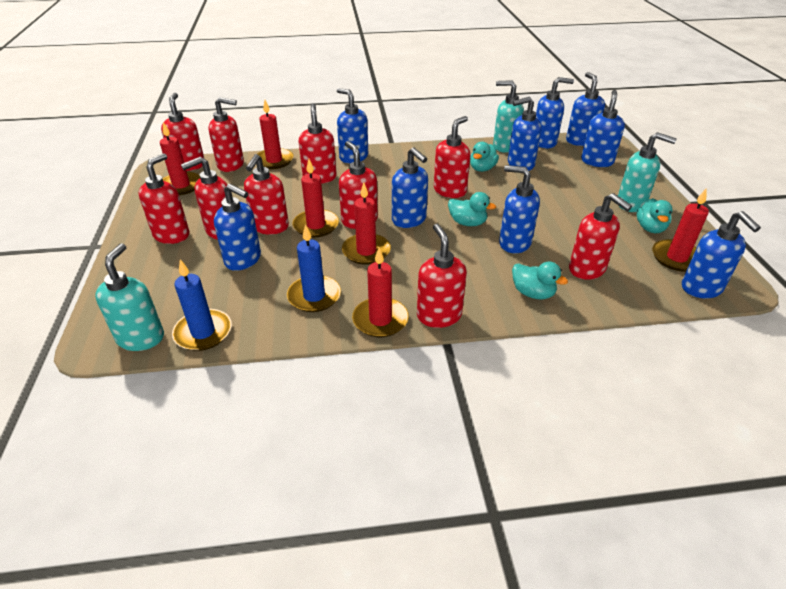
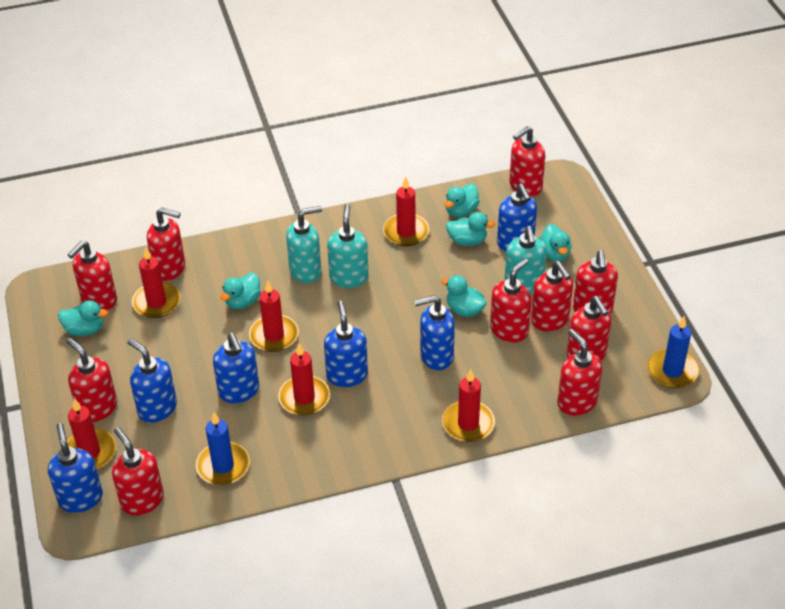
blue soap dispenser: 9 -> 6
turquoise duck: 4 -> 6

